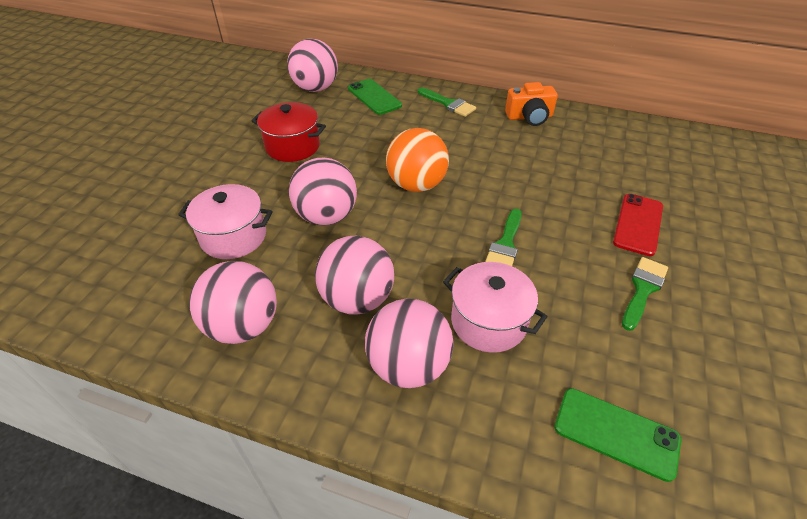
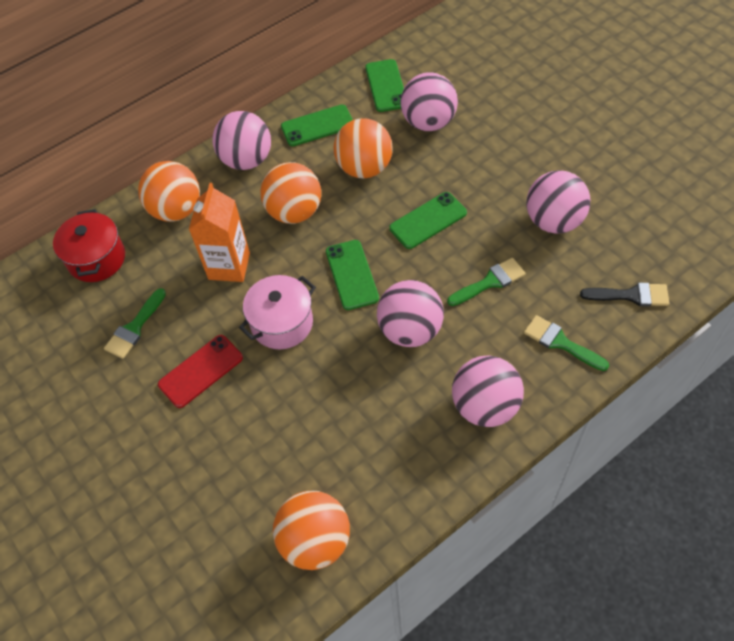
black brush: 0 -> 1
green phone: 2 -> 4
orange ball: 1 -> 4
orange camera: 1 -> 0
orange carton: 0 -> 1
pink pot: 2 -> 1

